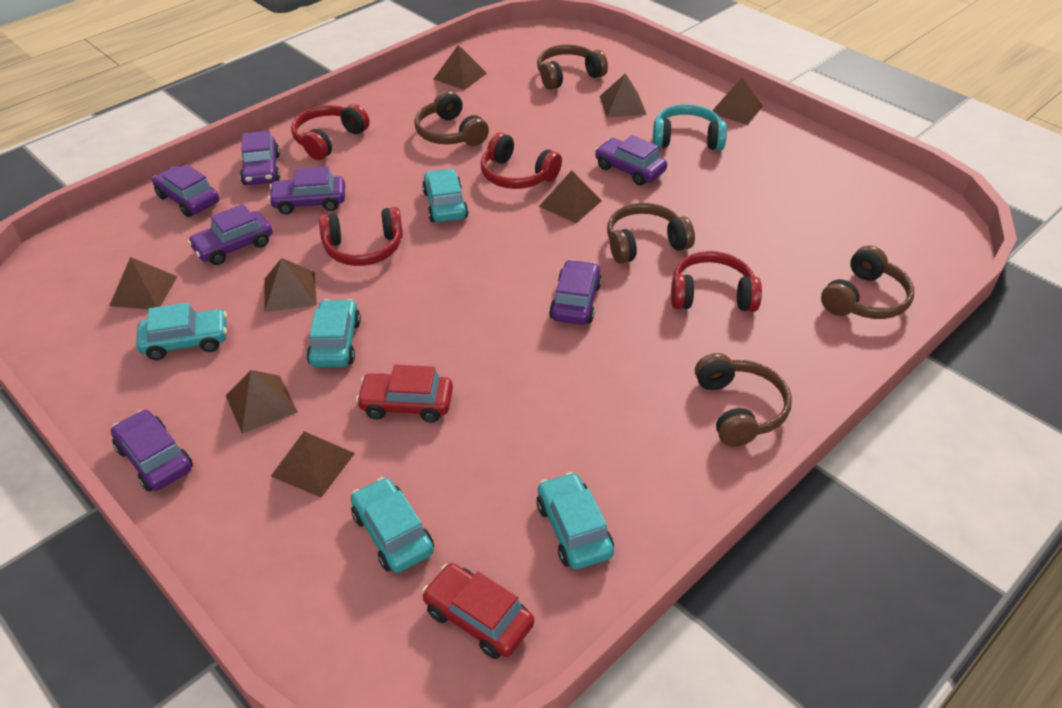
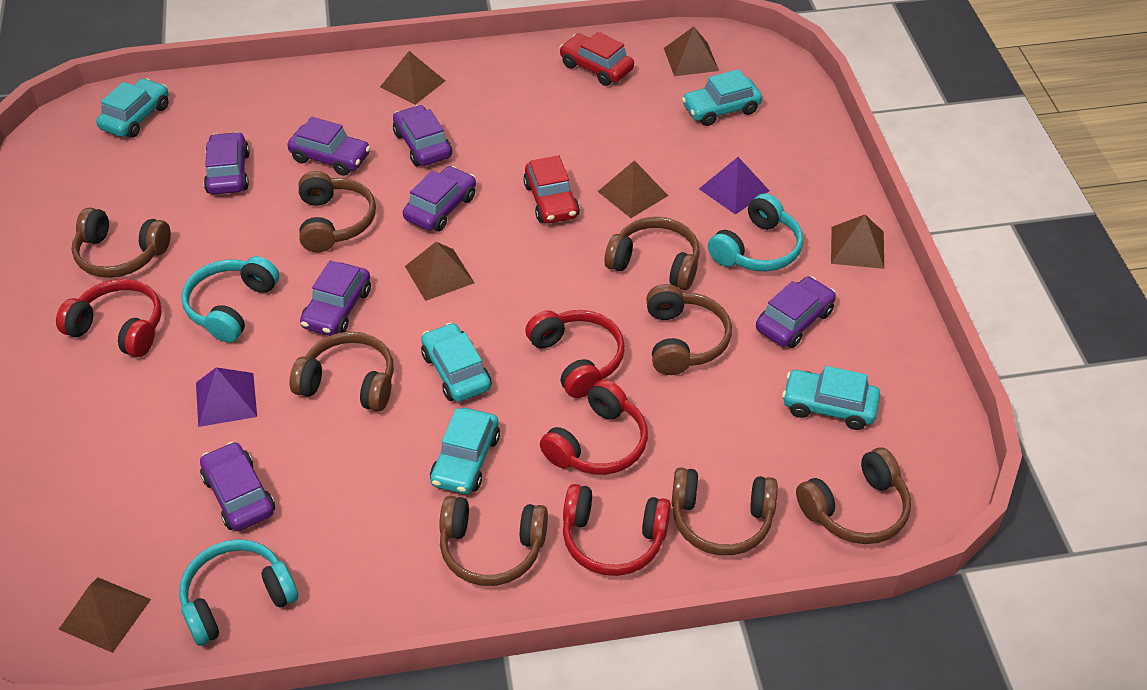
brown headphones: 5 -> 8
brown pyramid: 8 -> 6
purple pyramid: 0 -> 2
turquoise headphones: 1 -> 3

